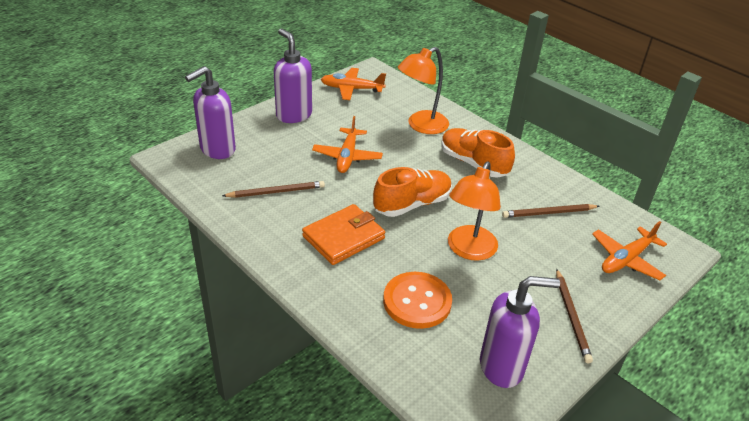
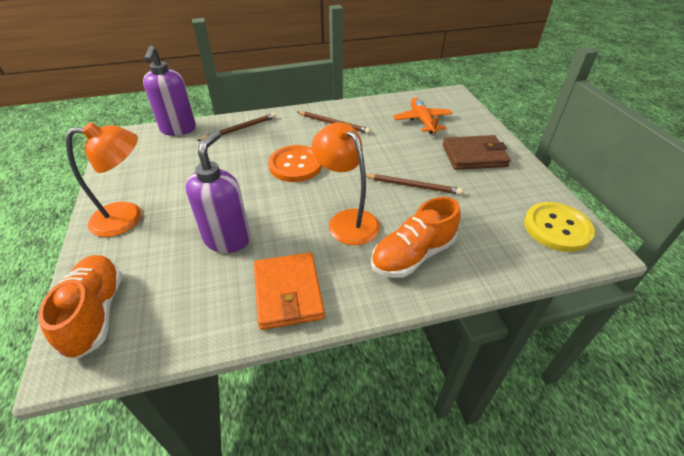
brown wallet: 0 -> 1
orange plane: 3 -> 1
purple soap dispenser: 3 -> 2
yellow button: 0 -> 1

